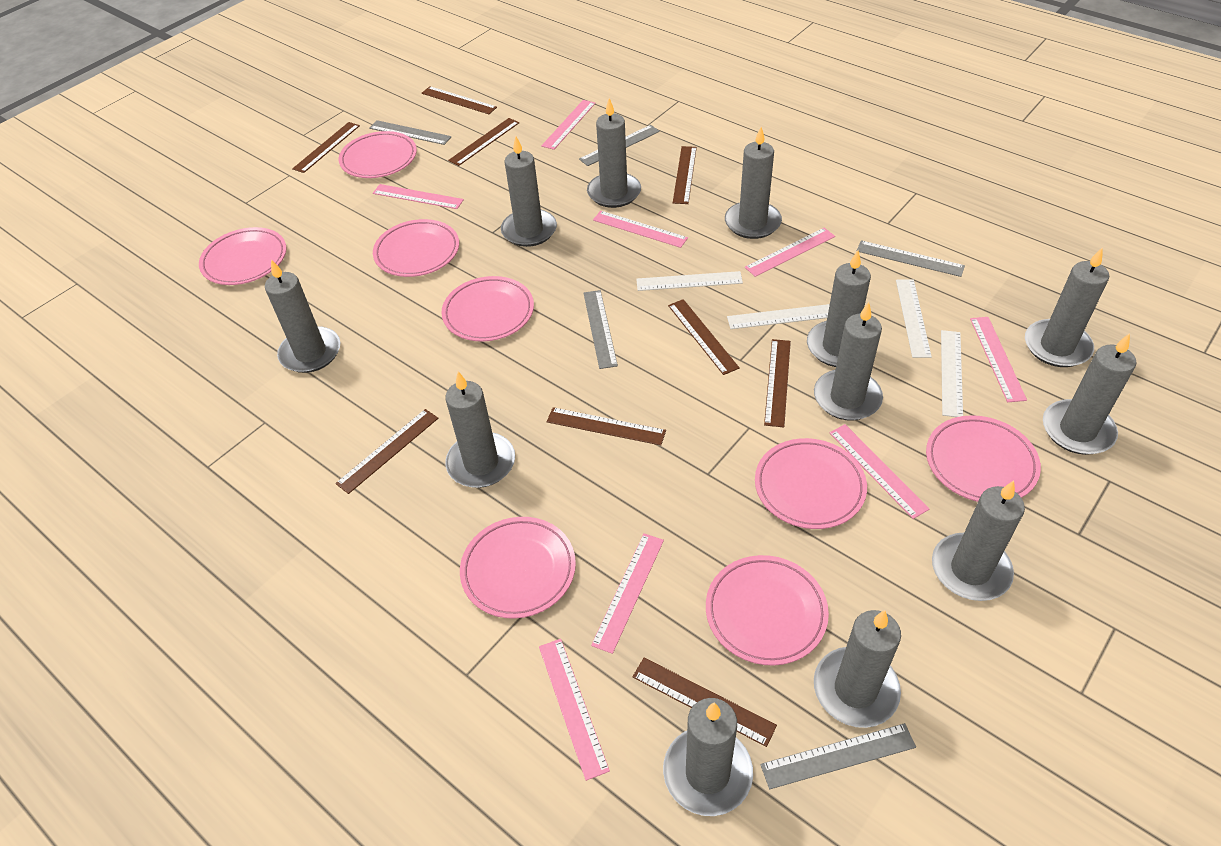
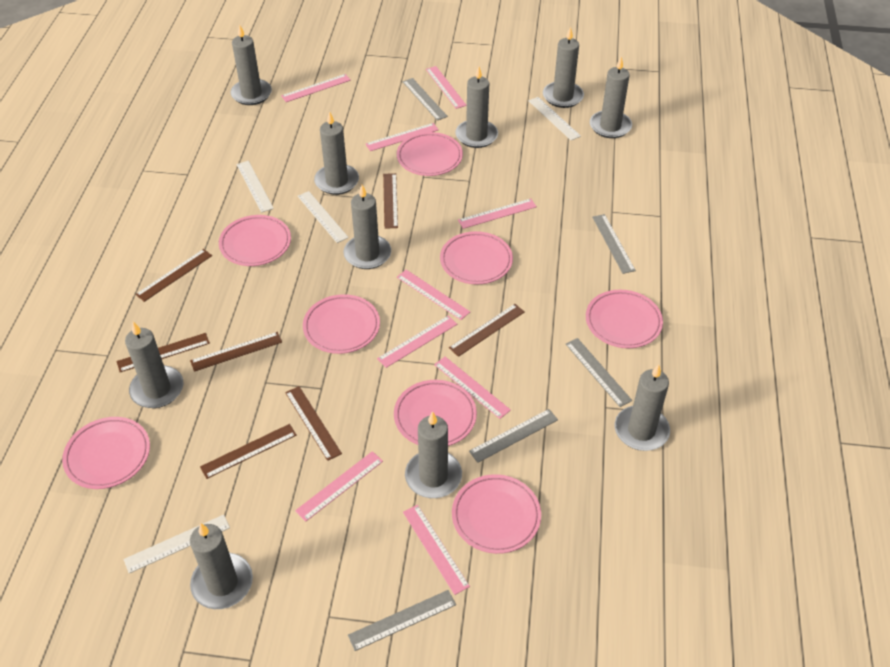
brown ruler: 9 -> 7
grey candle: 12 -> 10
pink ruler: 8 -> 9

